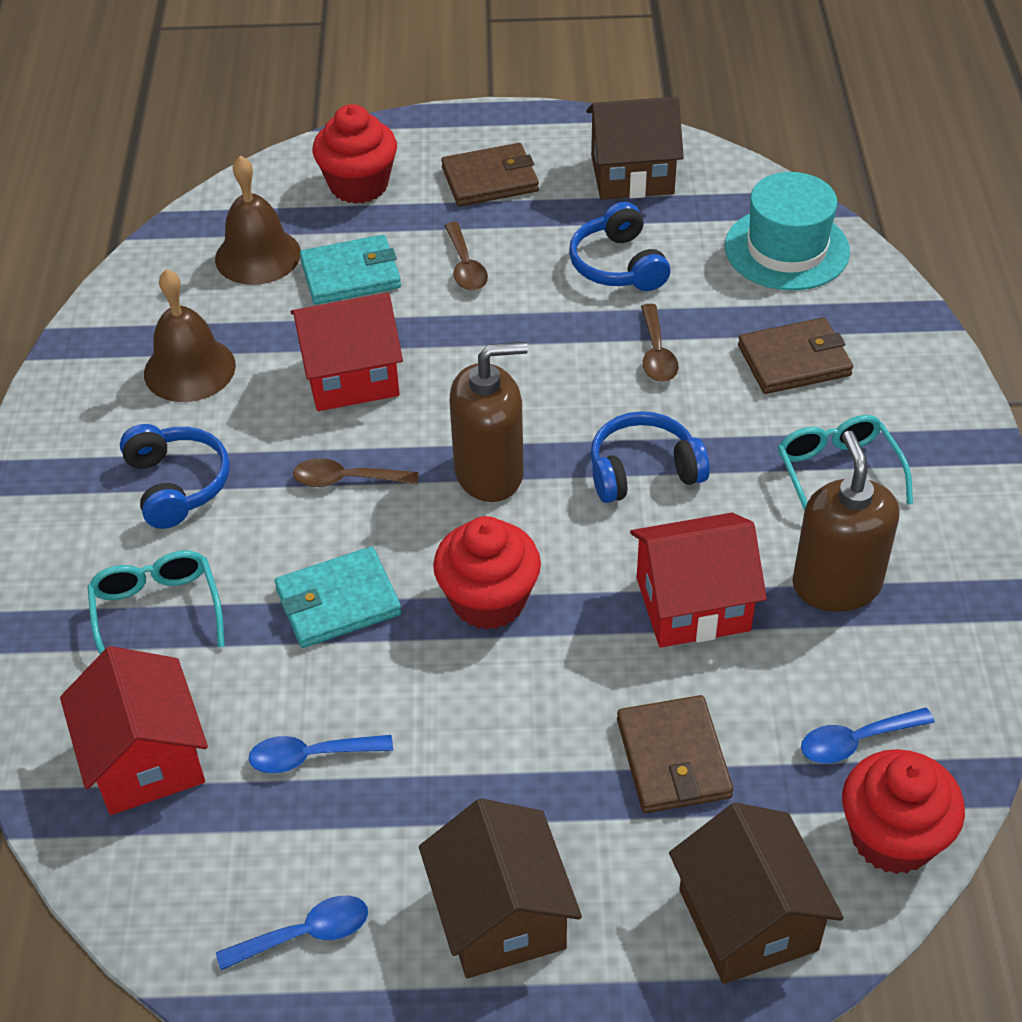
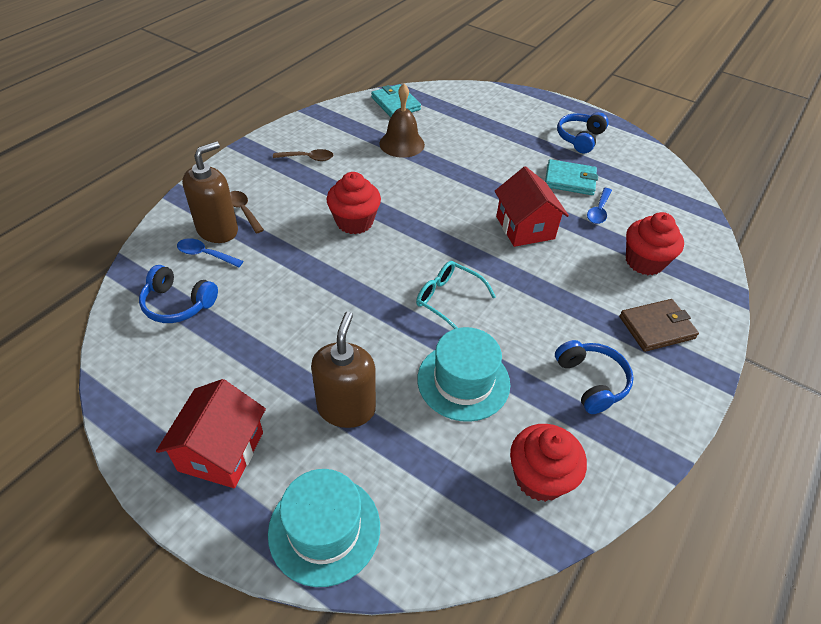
blue spoon: 3 -> 2
brown bell: 2 -> 1
brown house: 3 -> 0
brown spoon: 3 -> 2
brown wallet: 3 -> 1
red house: 3 -> 2
turquoise glasses: 2 -> 1
turquoise hat: 1 -> 2

